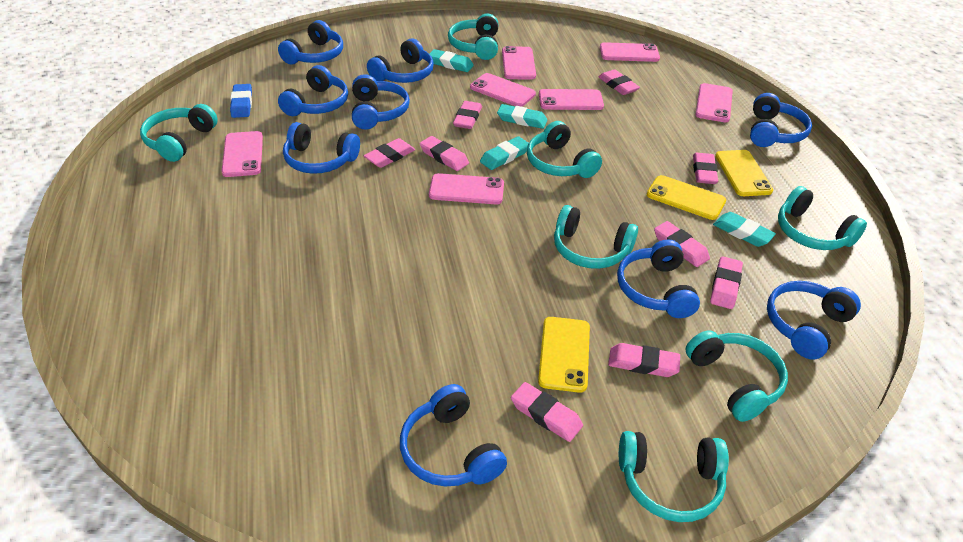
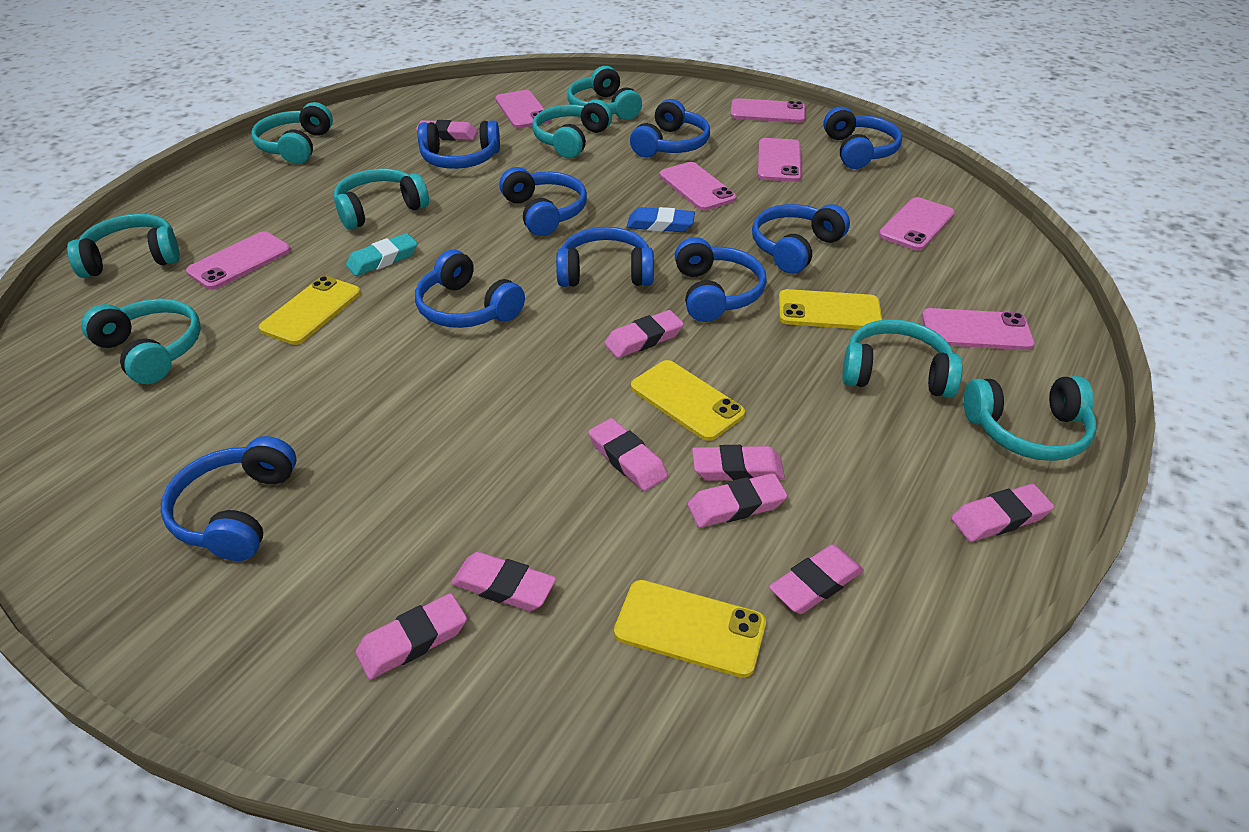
turquoise eraser: 4 -> 1
turquoise headphones: 7 -> 8
yellow phone: 3 -> 4

